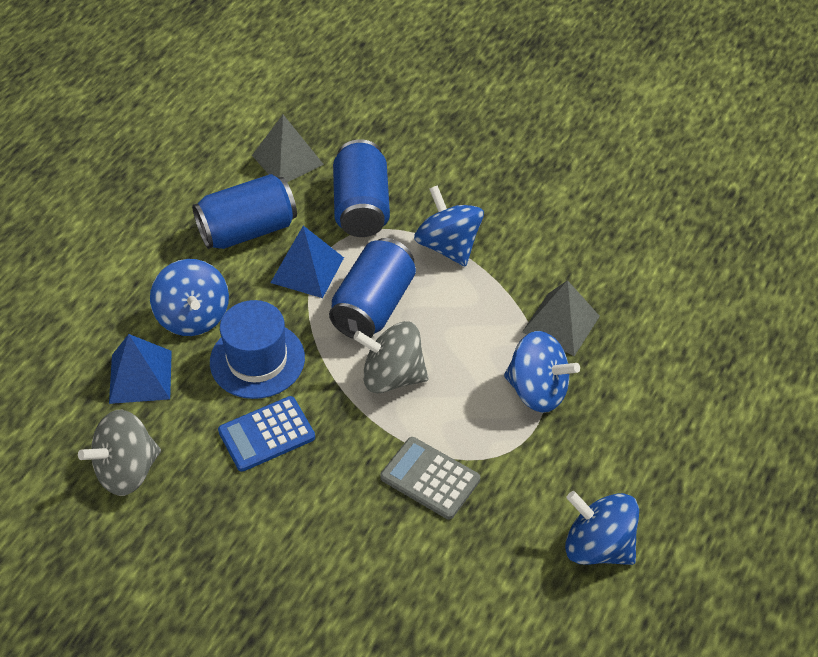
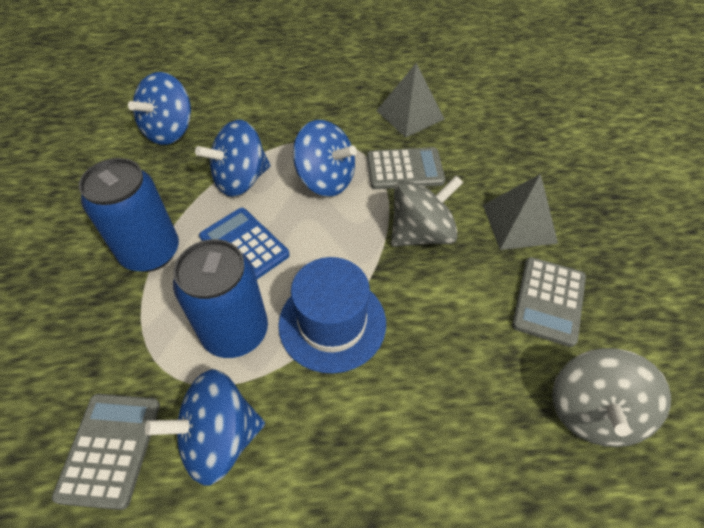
blue can: 3 -> 2
blue pyramid: 2 -> 0
grey calculator: 1 -> 3

